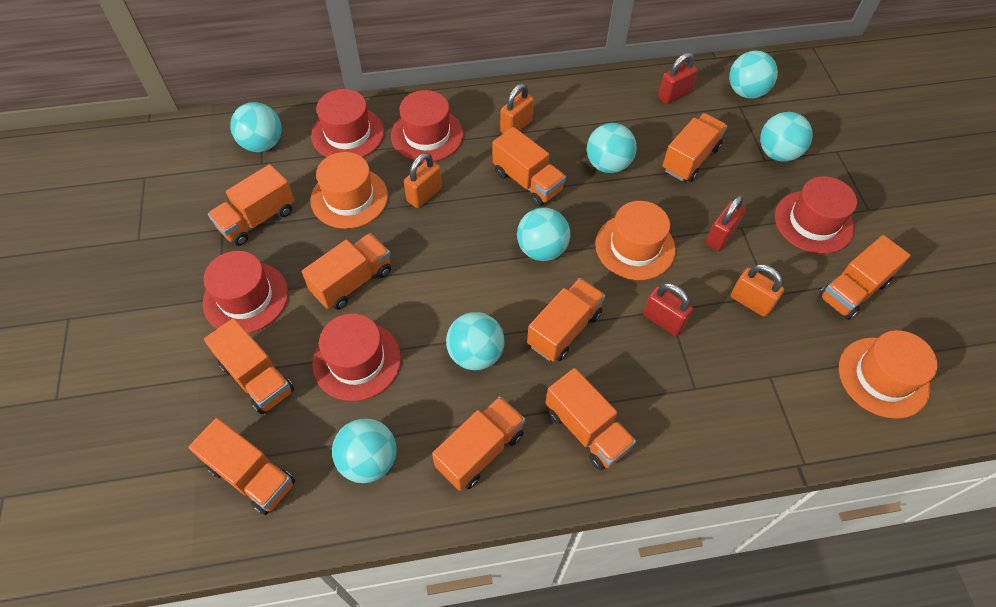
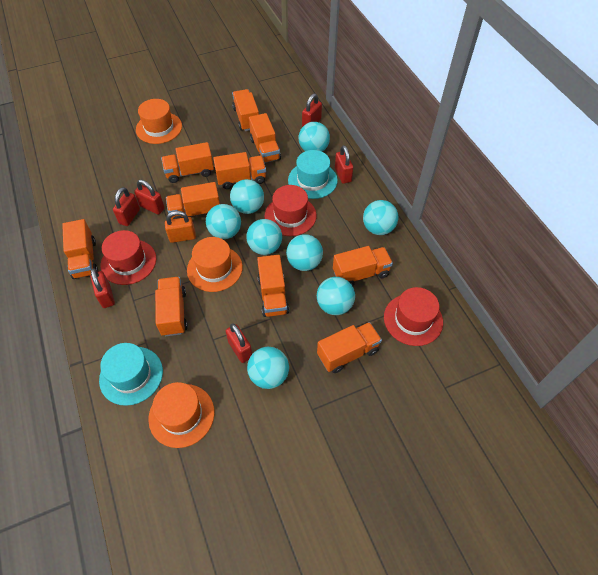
orange padlock: 3 -> 1
red hat: 5 -> 3
red padlock: 3 -> 6
turquoise ball: 7 -> 8
turquoise hat: 0 -> 2

